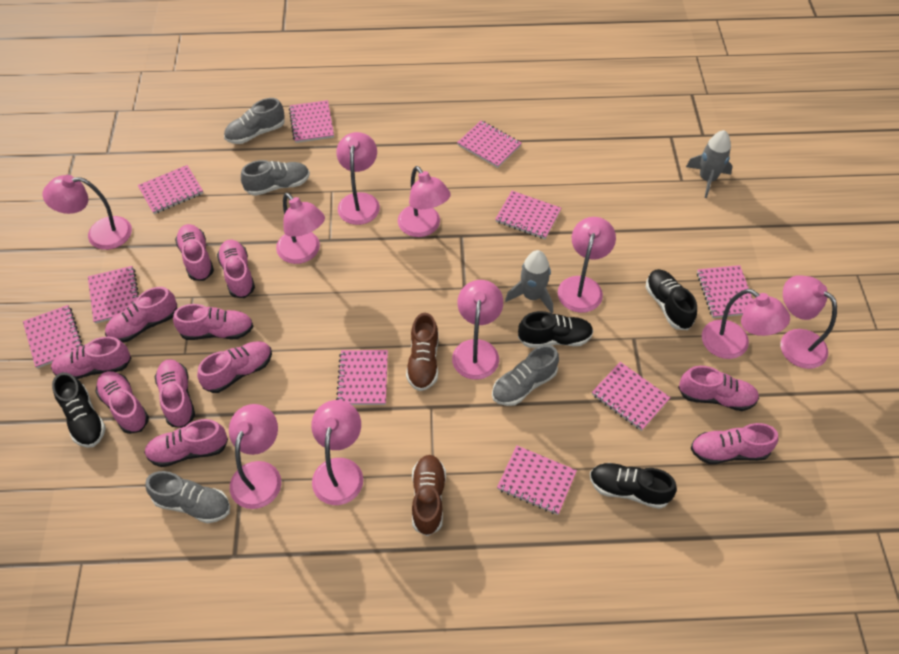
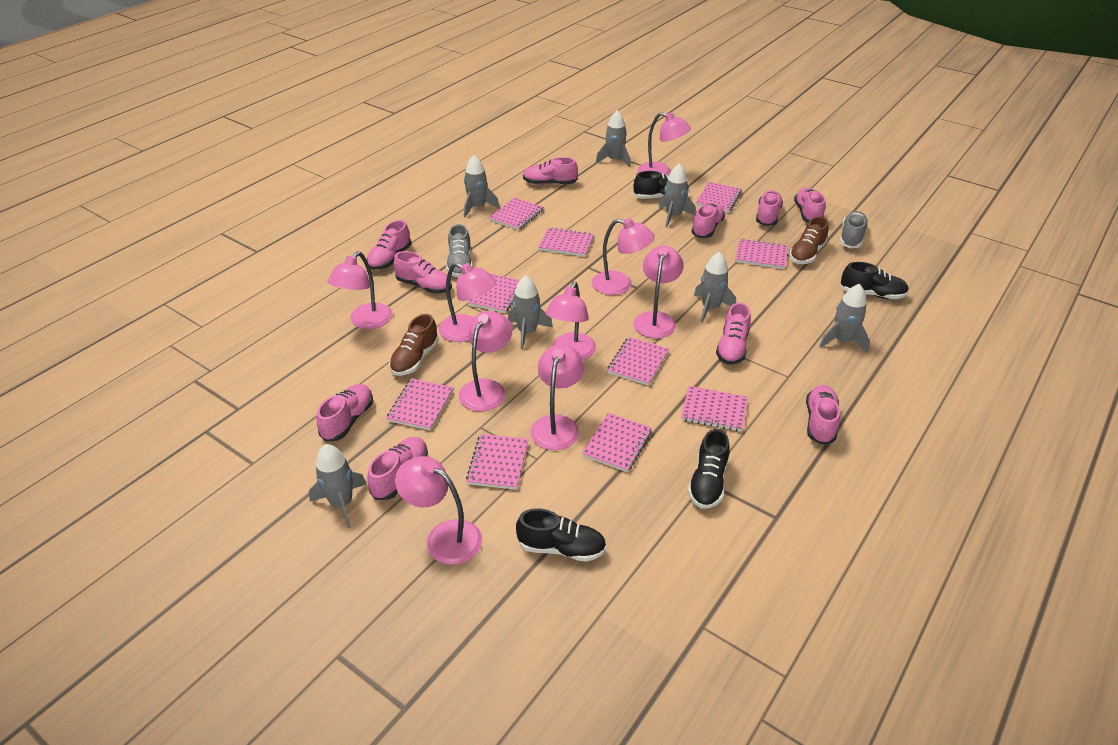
grey rocket: 2 -> 7
grey shoe: 4 -> 2
pink lamp: 10 -> 9
pink shoe: 11 -> 10

